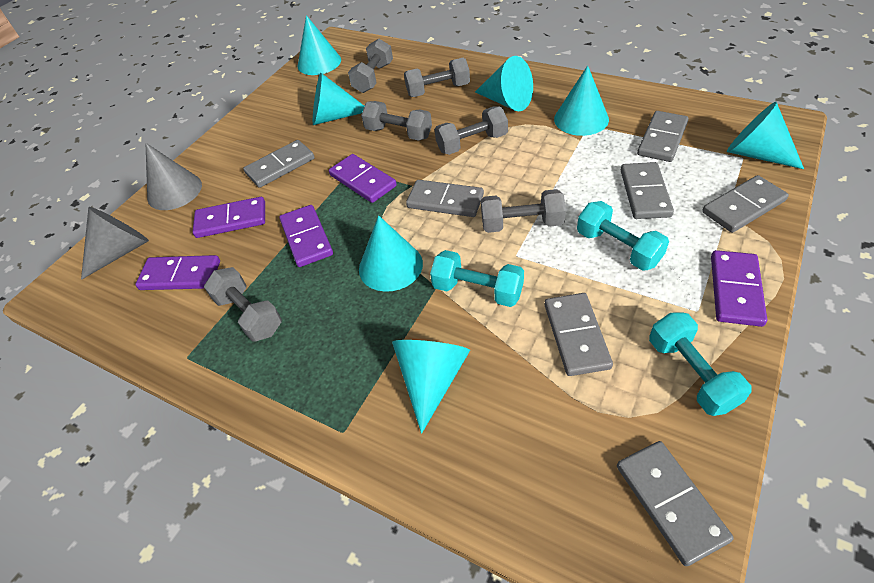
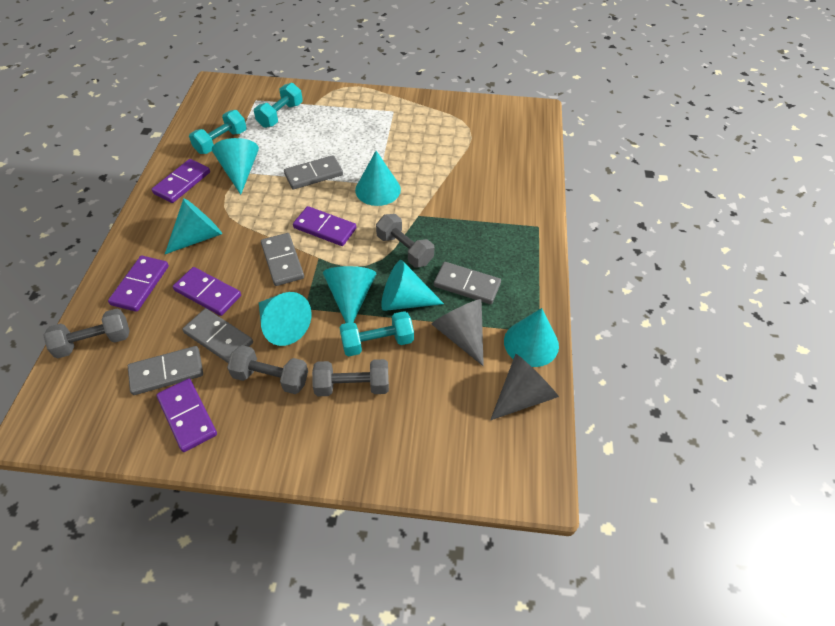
grey domino: 7 -> 5
grey dumbbell: 6 -> 4

